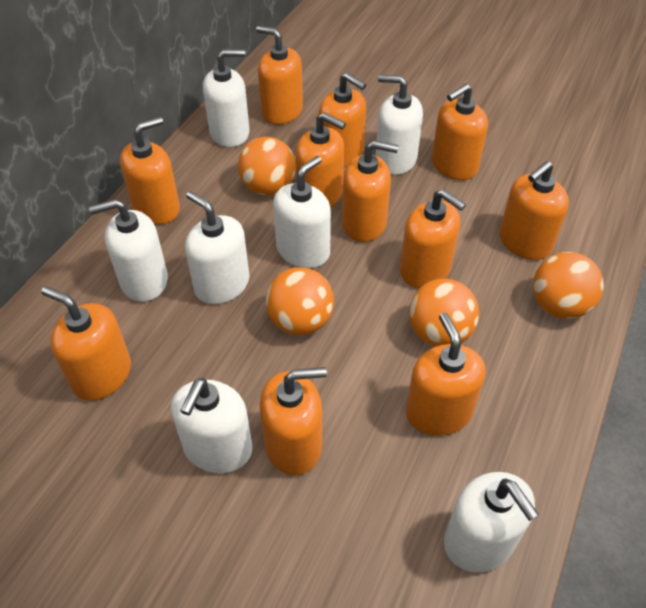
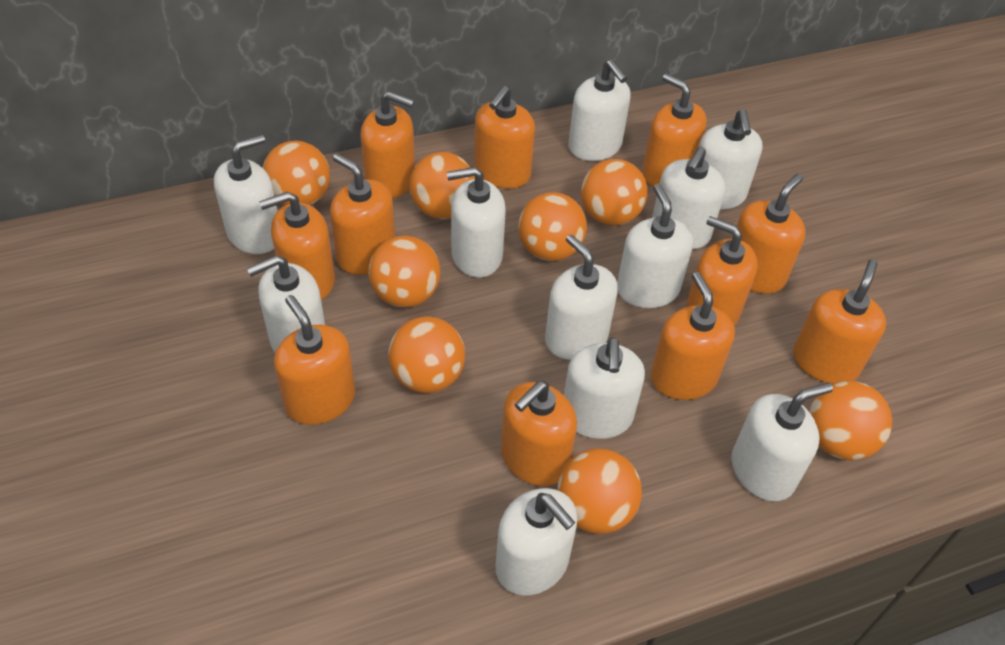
orange ball: 4 -> 8
white soap dispenser: 7 -> 11

